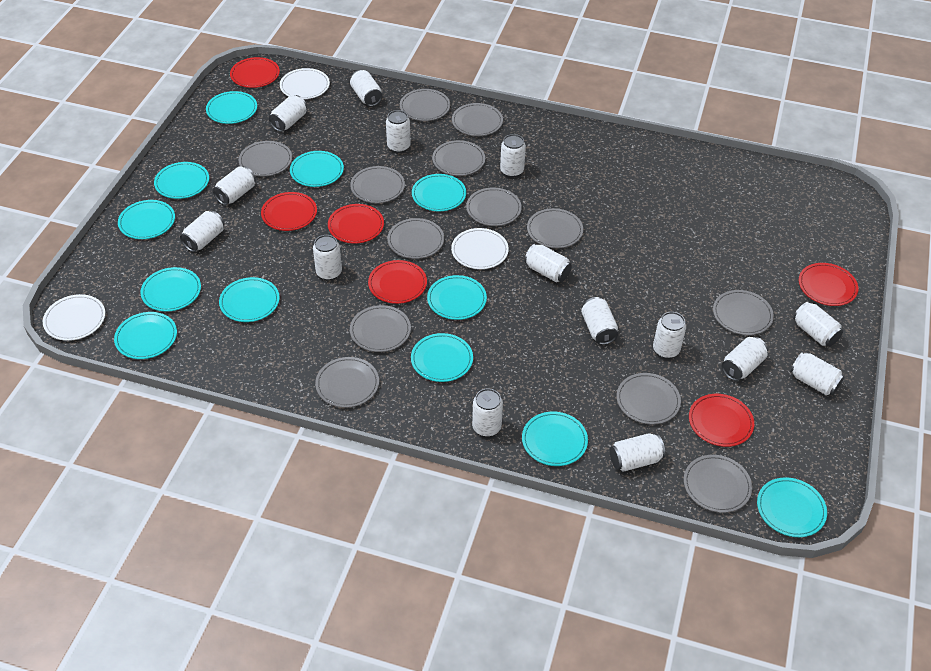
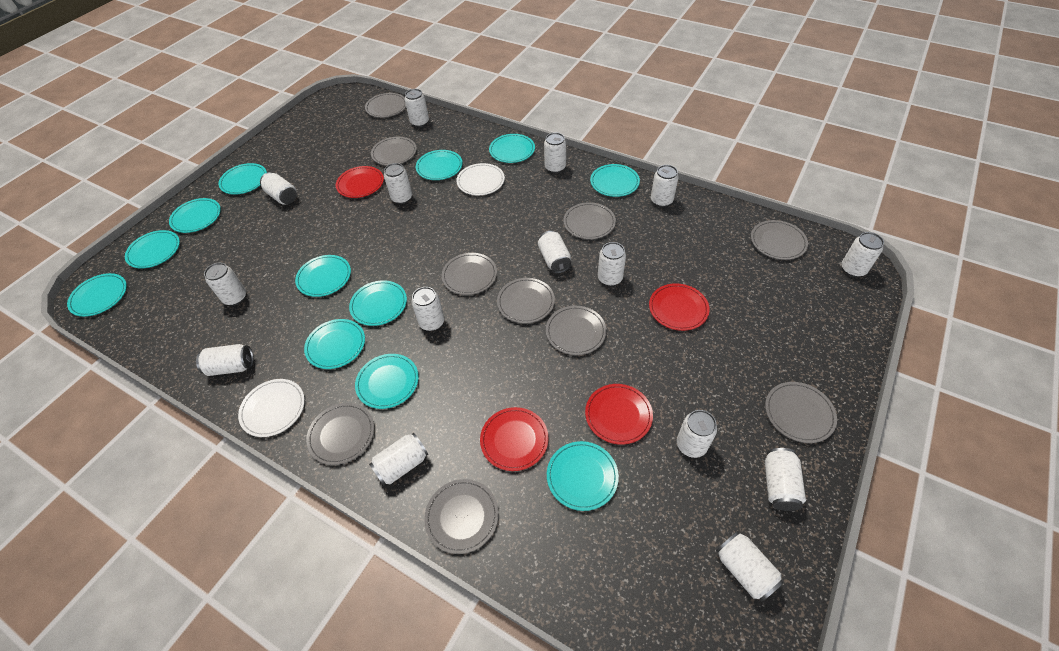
grey plate: 13 -> 10
red plate: 6 -> 4
white plate: 3 -> 2

